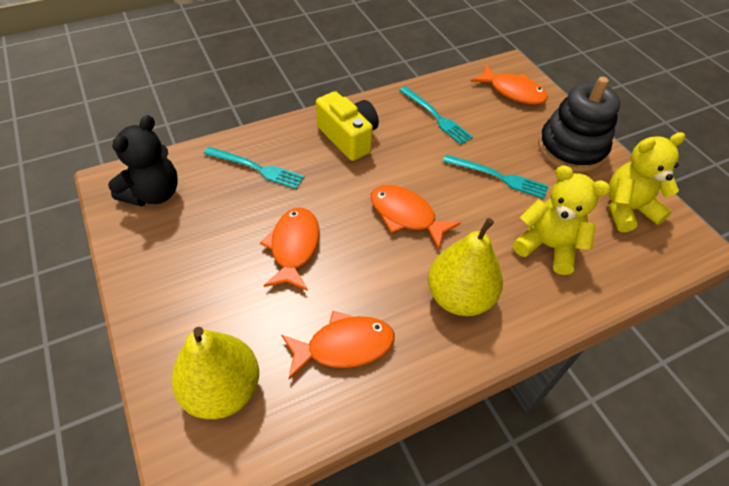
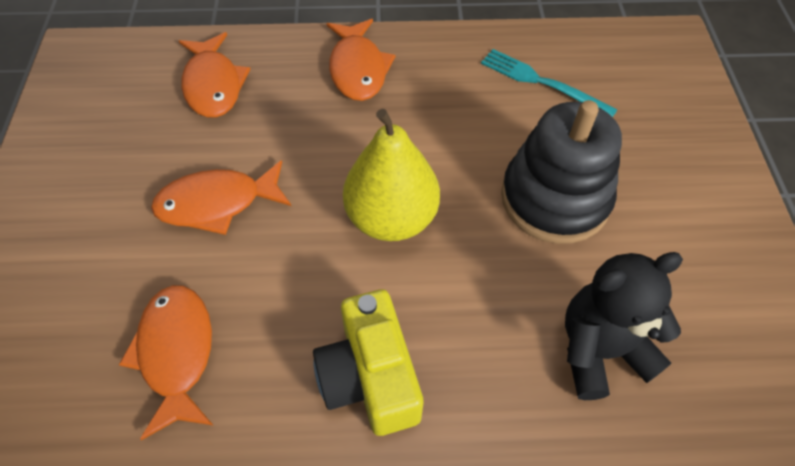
turquoise fork: 3 -> 1
yellow pear: 2 -> 1
yellow teddy bear: 2 -> 0

